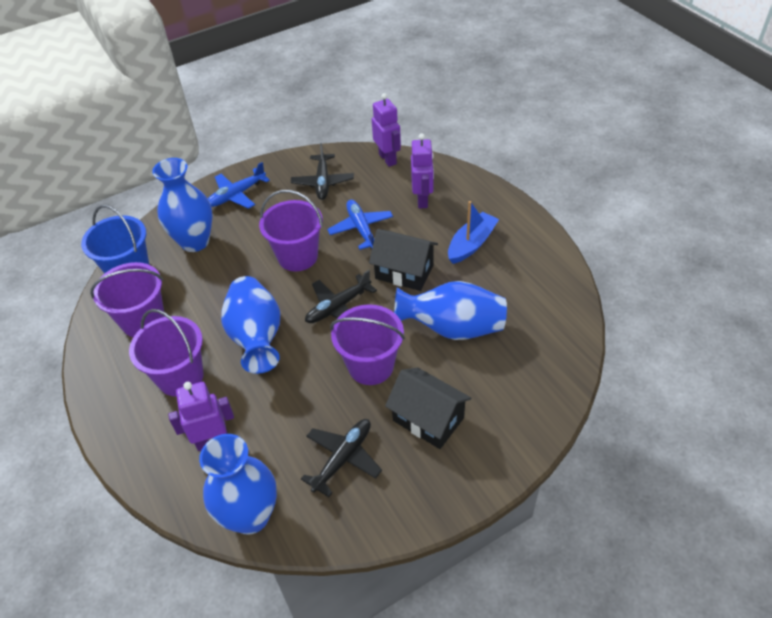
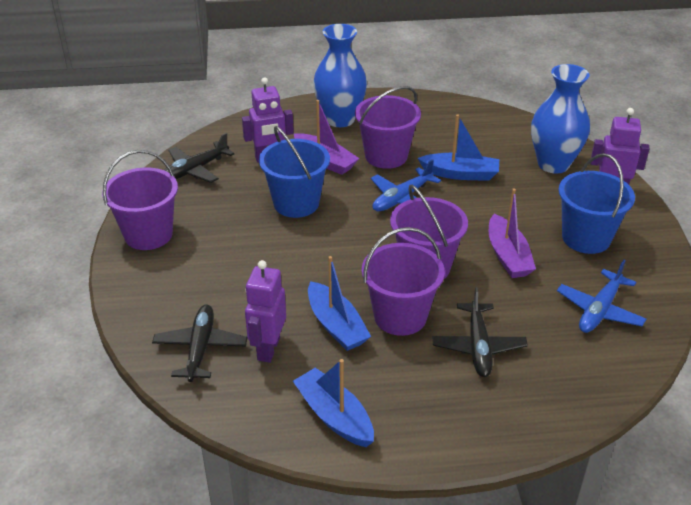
black house: 2 -> 0
blue boat: 1 -> 3
blue bucket: 1 -> 2
blue vase: 4 -> 2
purple boat: 0 -> 2

